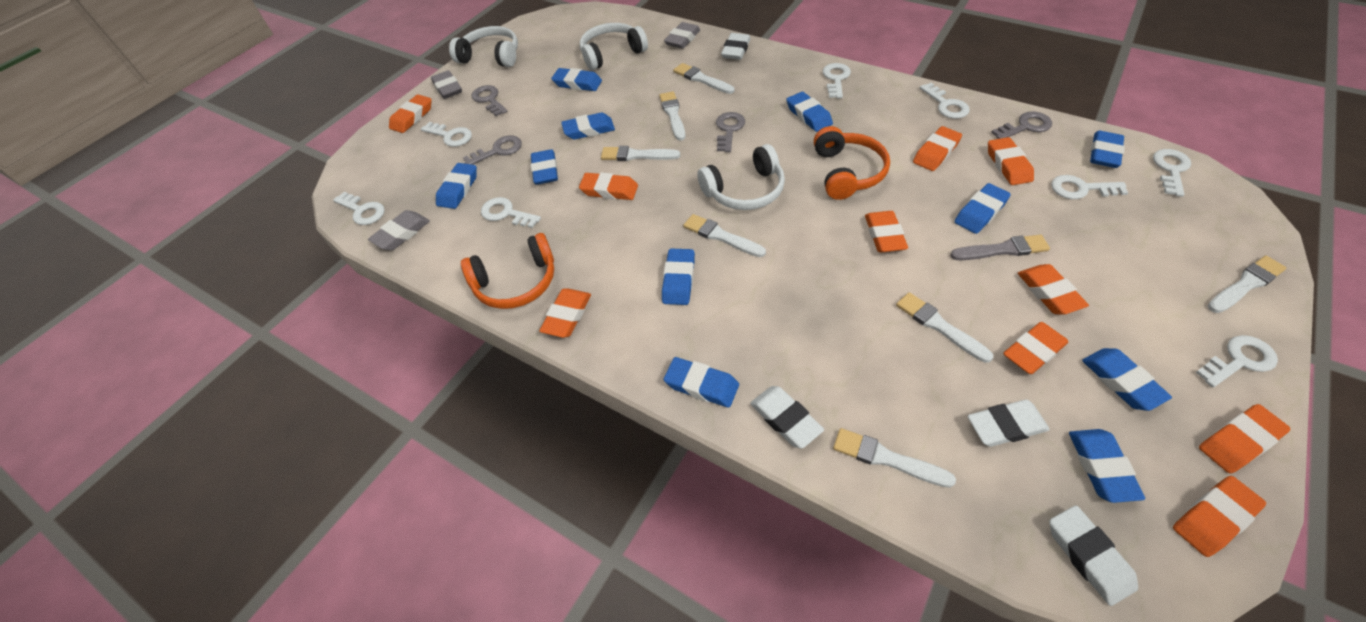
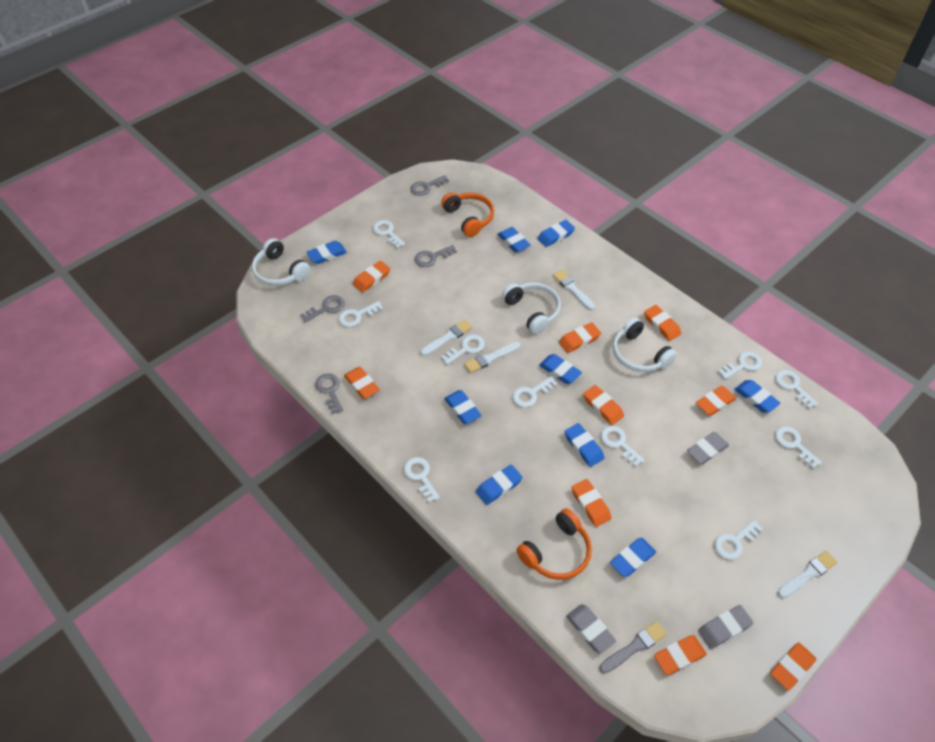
blue eraser: 11 -> 9
orange eraser: 10 -> 9
white brush: 7 -> 4
white eraser: 4 -> 0
white key: 8 -> 10

